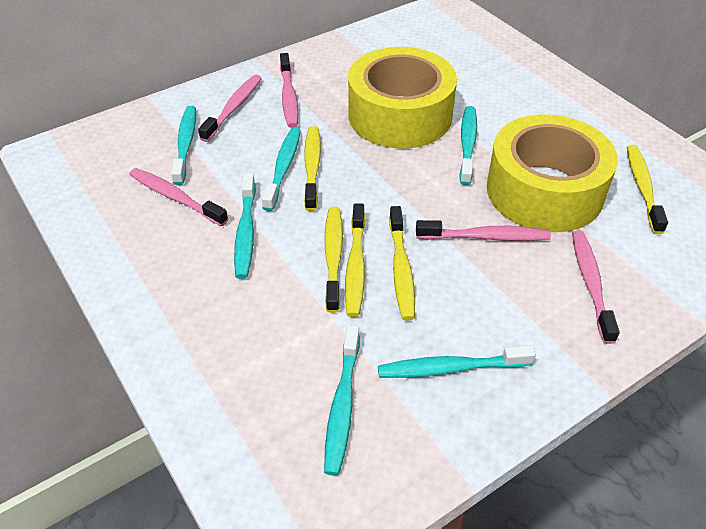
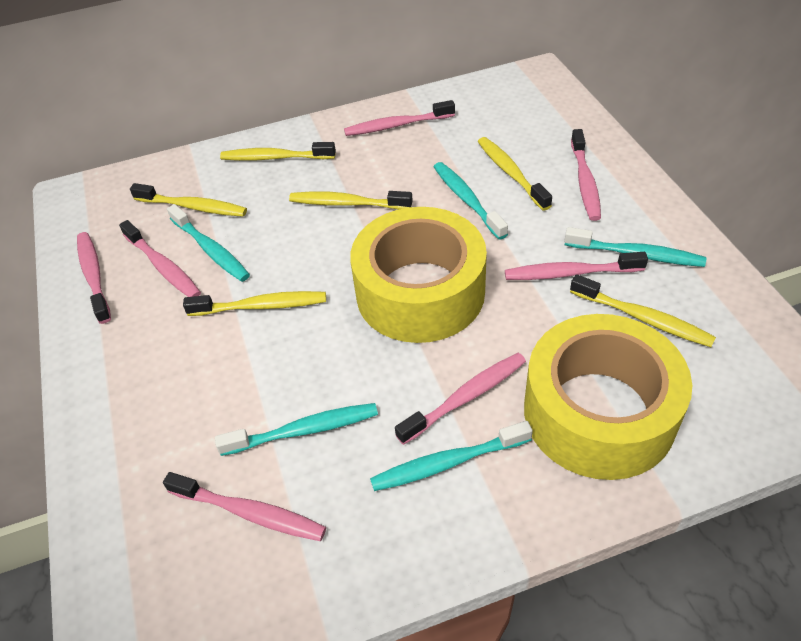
pink toothbrush: 5 -> 7
turquoise toothbrush: 6 -> 5
yellow toothbrush: 5 -> 6

